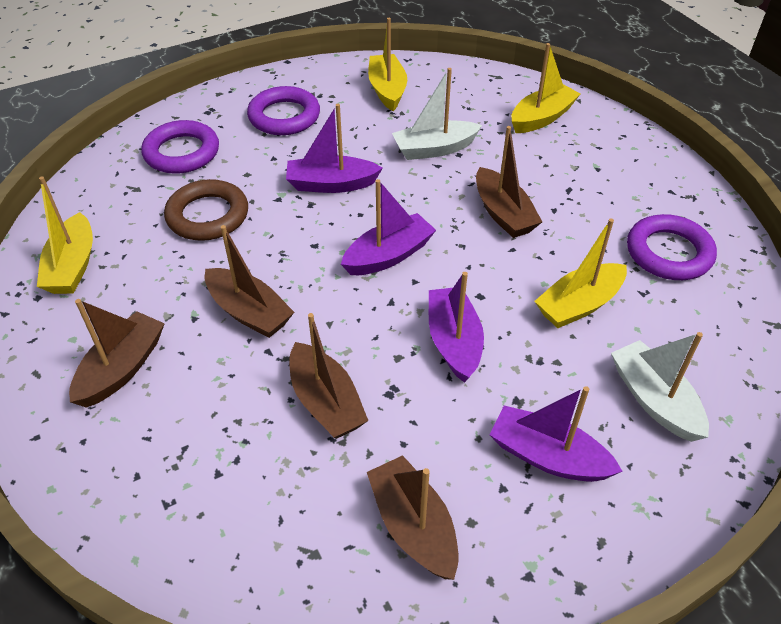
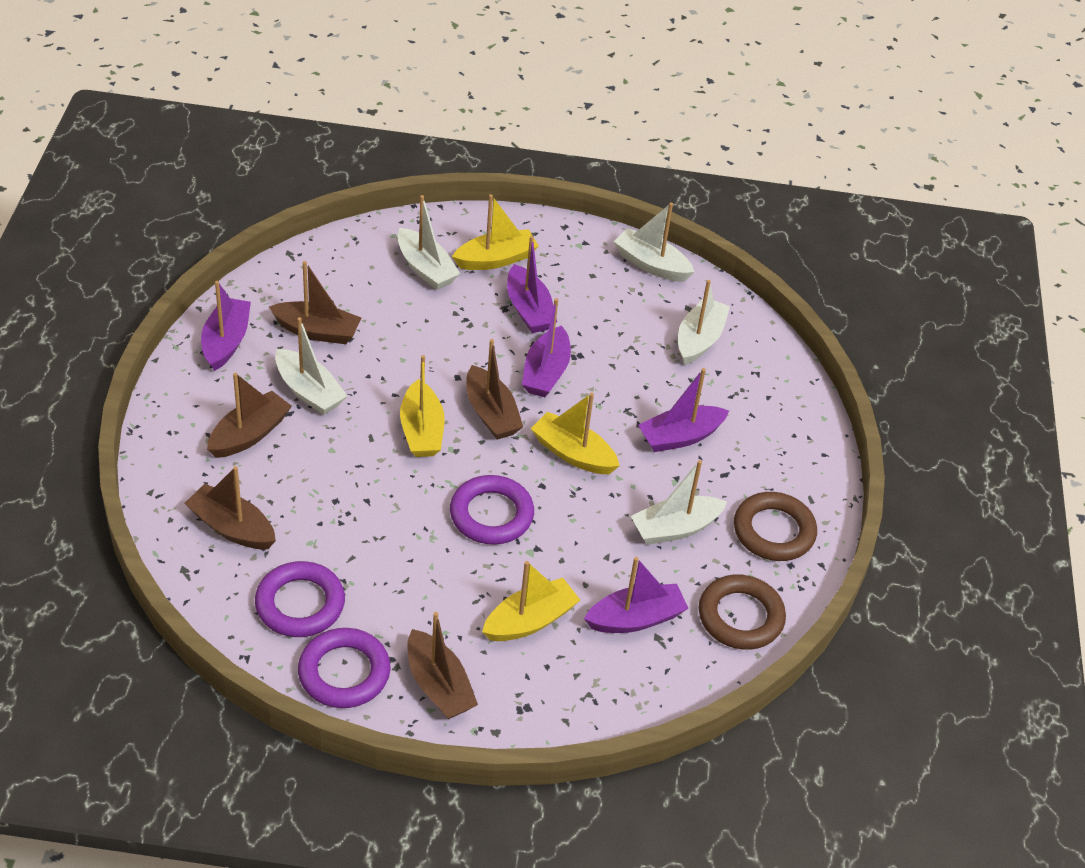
brown ring: 1 -> 2
purple boat: 4 -> 5
white boat: 2 -> 5

